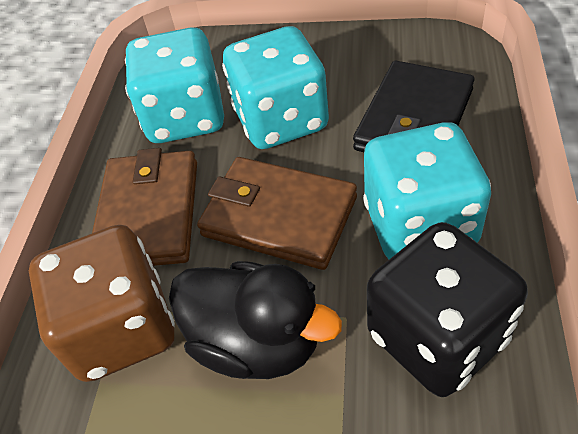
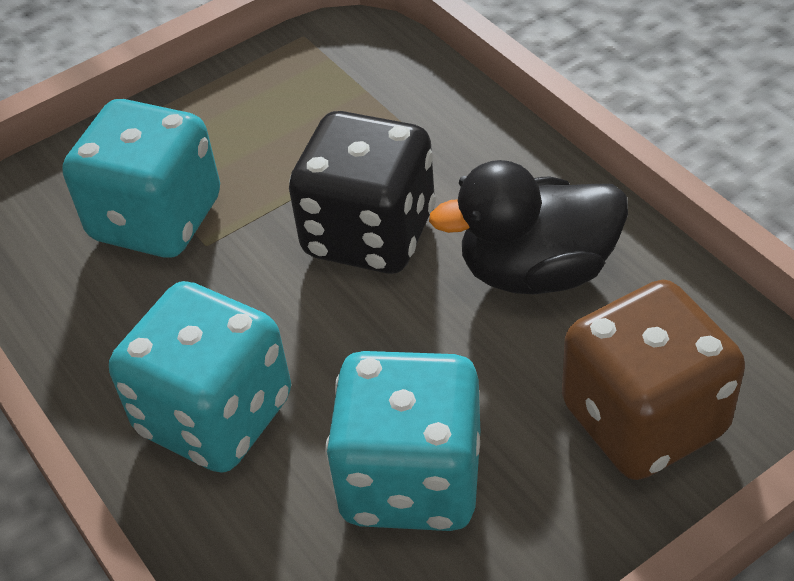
black wallet: 1 -> 0
brown wallet: 2 -> 0

